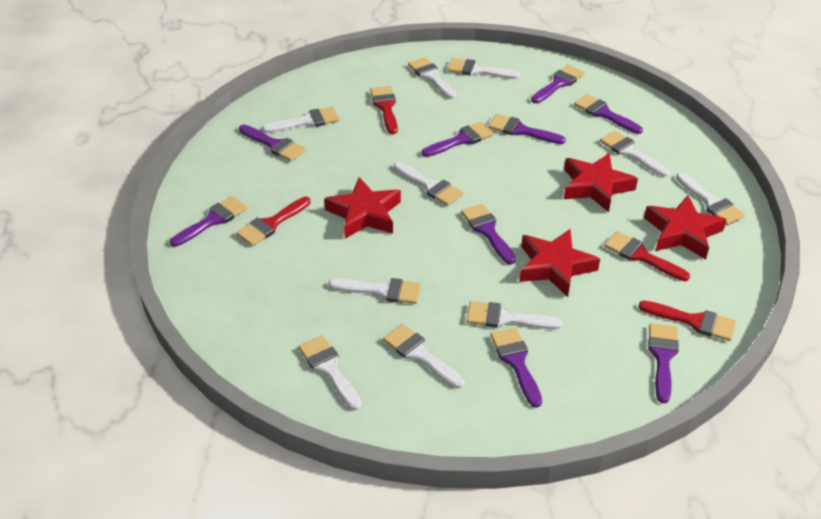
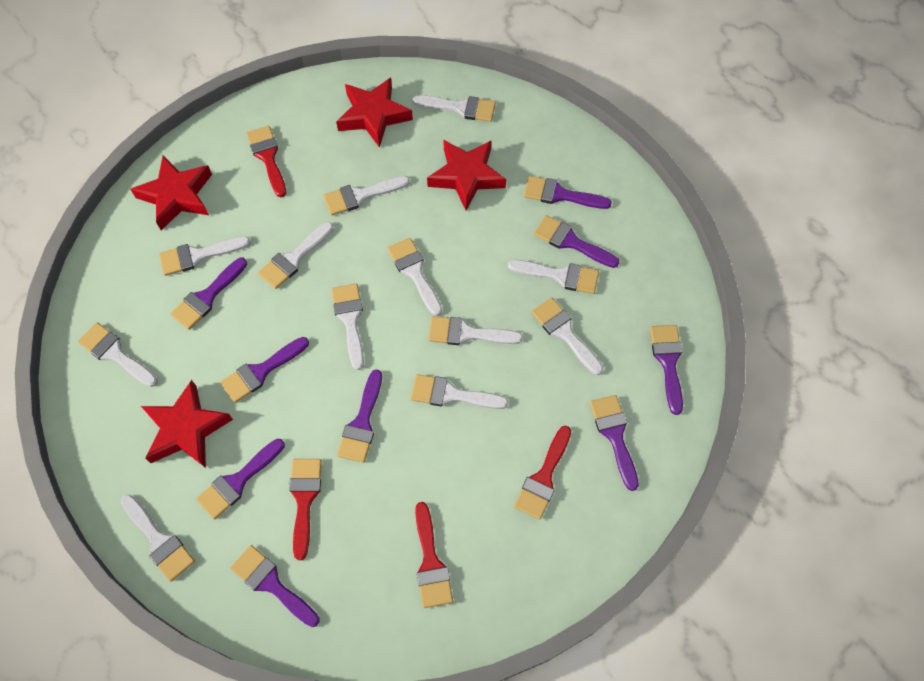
white brush: 10 -> 12

